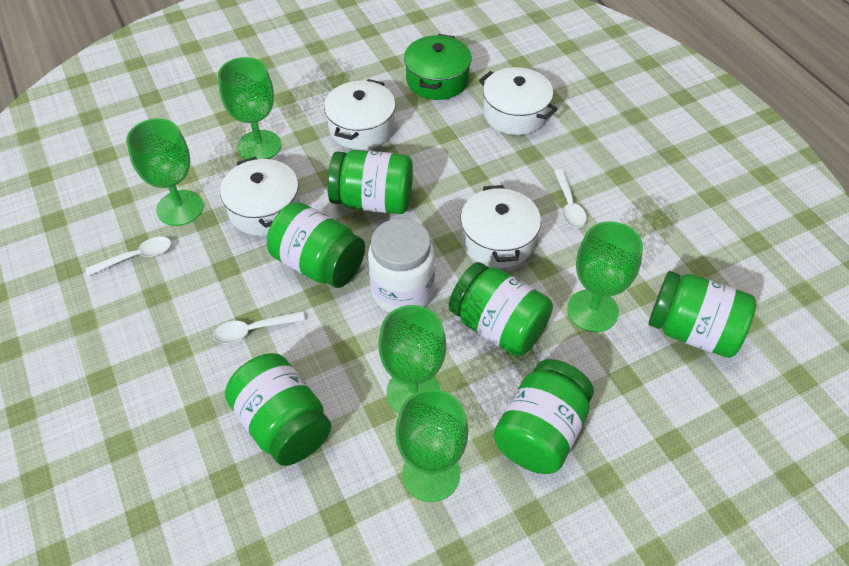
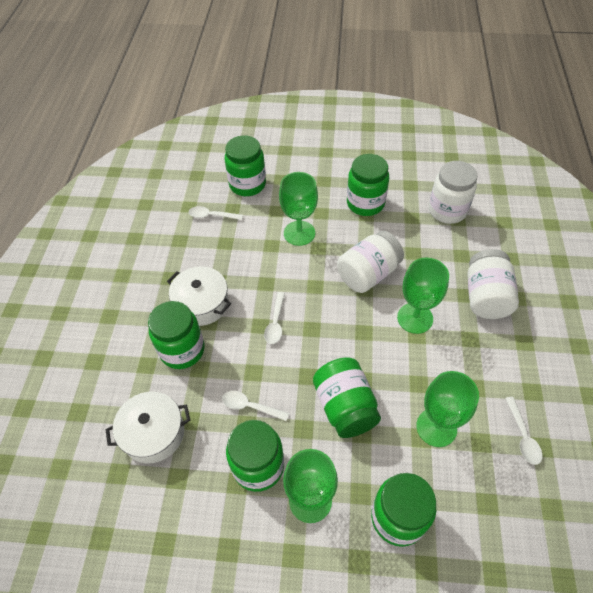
green goblet: 5 -> 4
green pot: 1 -> 0
white jar: 1 -> 3
white pot: 4 -> 2
white spoon: 3 -> 4

